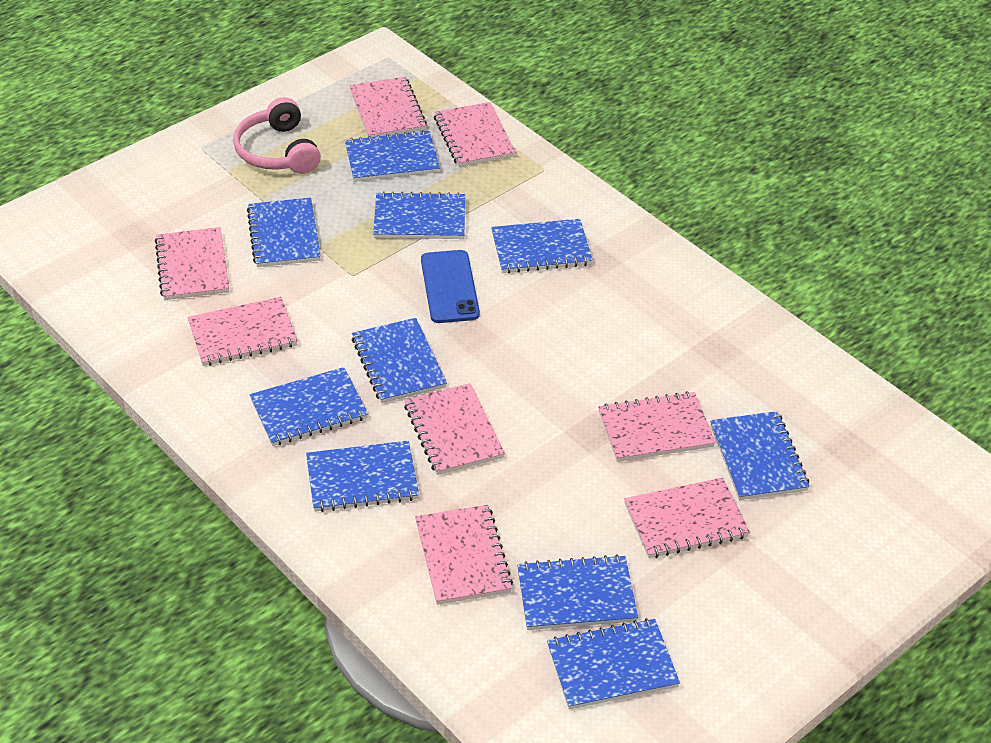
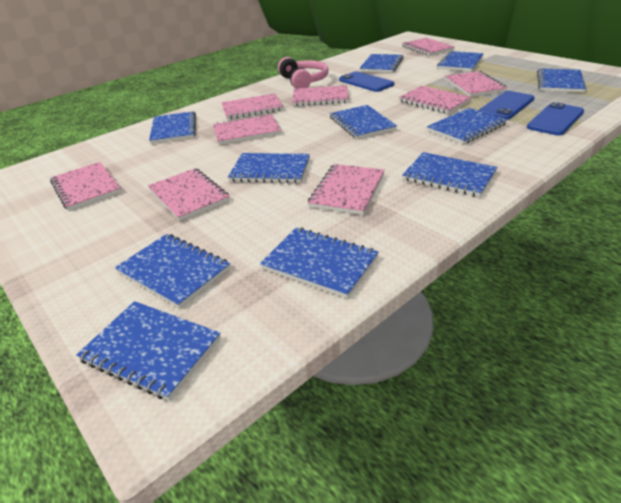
blue notebook: 10 -> 11
blue phone: 1 -> 3
pink notebook: 8 -> 9

